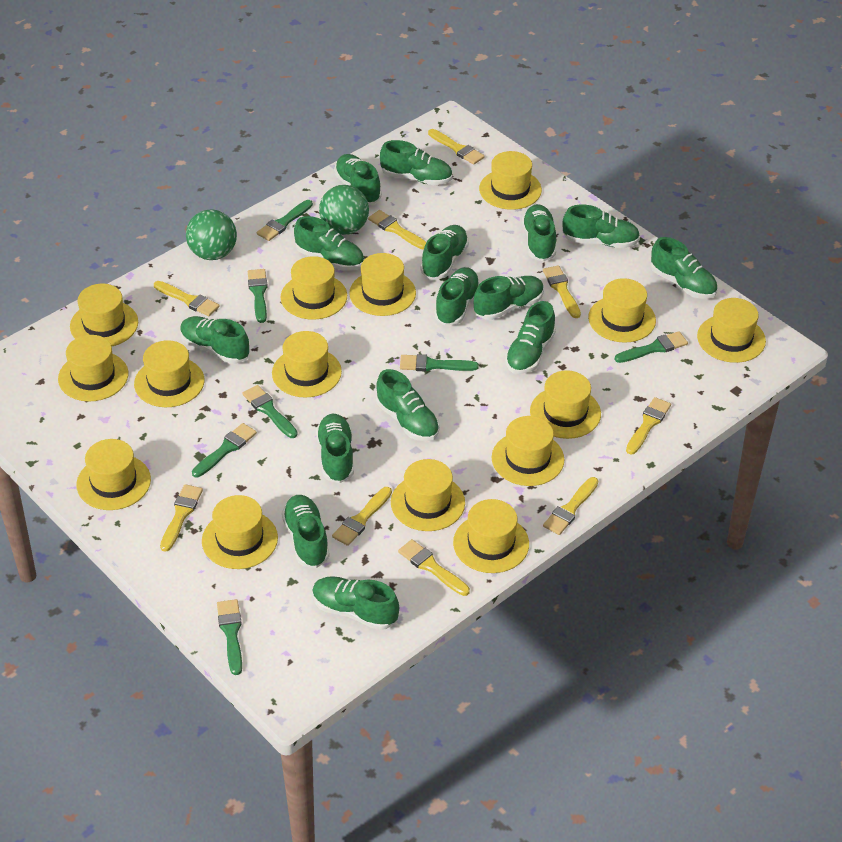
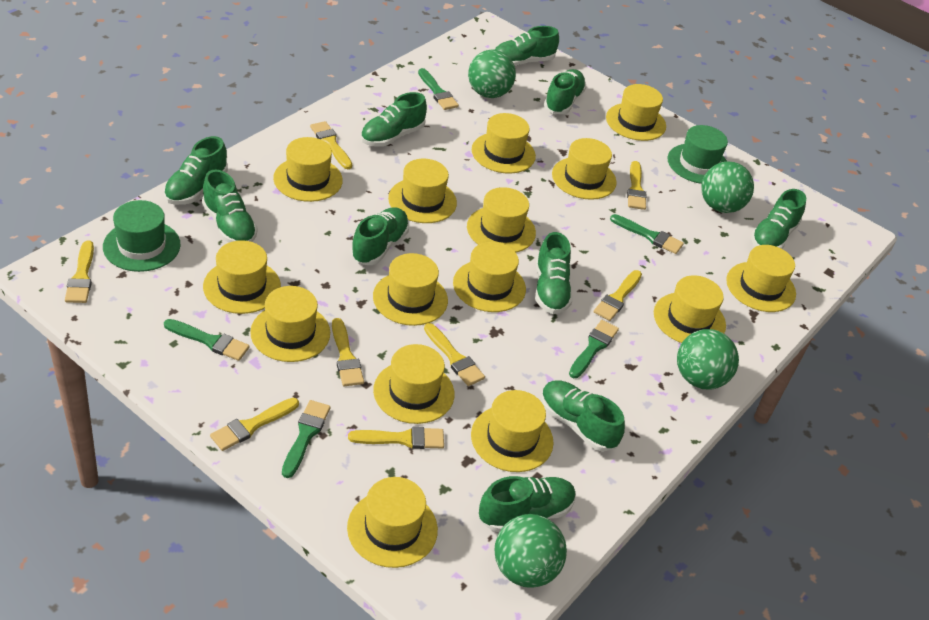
green ball: 2 -> 4
green brush: 7 -> 5
green hat: 0 -> 2
green shoe: 15 -> 10
yellow brush: 9 -> 8

